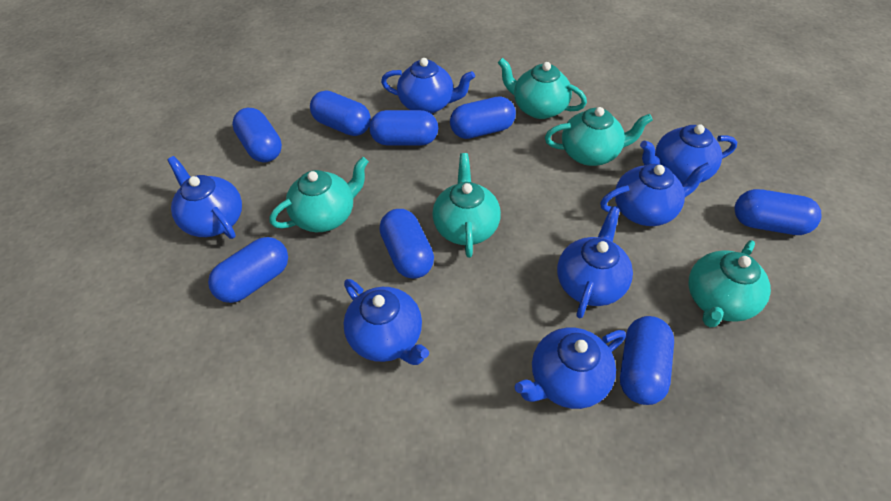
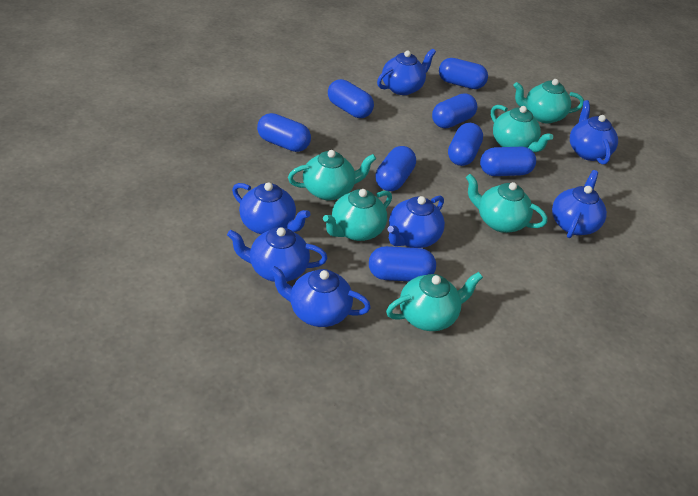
turquoise teapot: 5 -> 6

